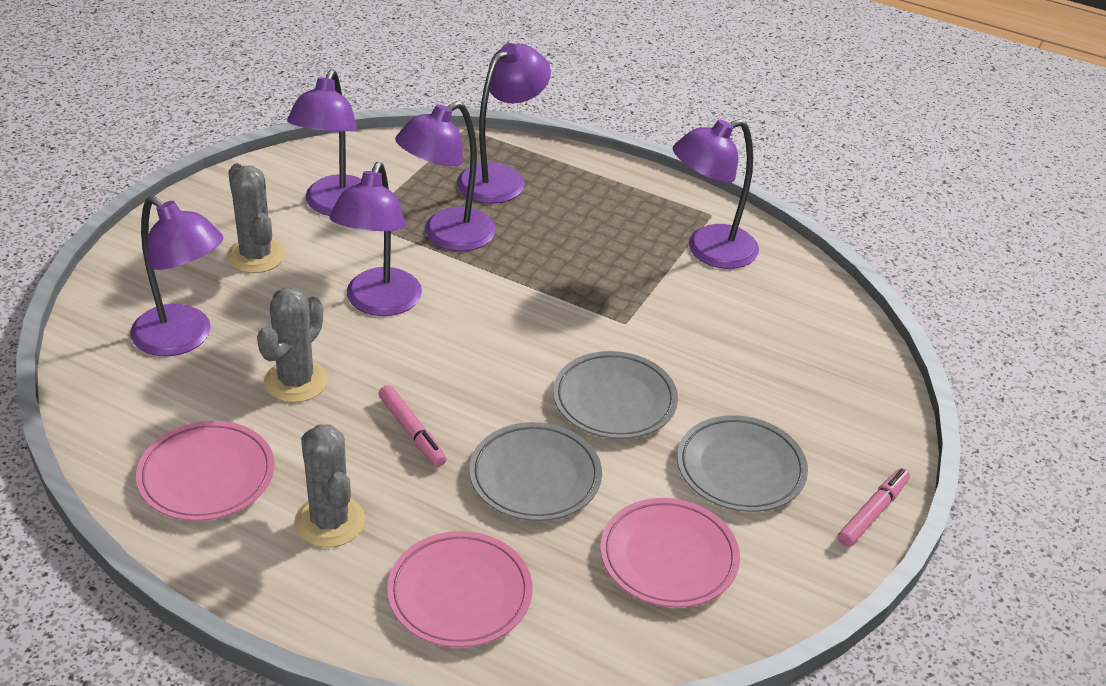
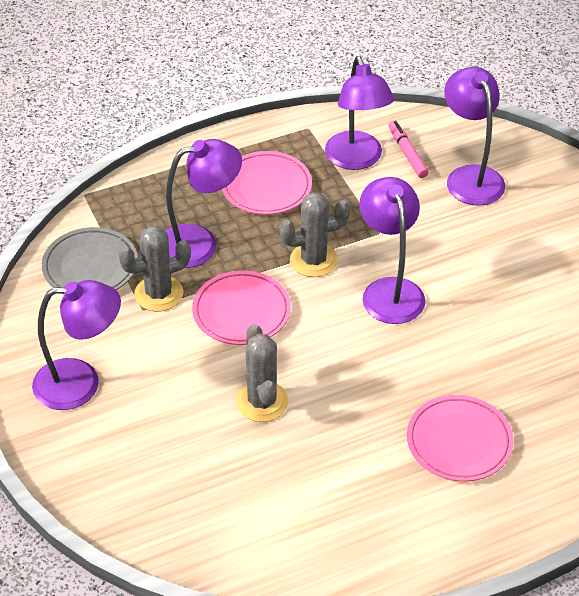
grey plate: 3 -> 1
pink marker: 2 -> 1
purple lamp: 6 -> 5

